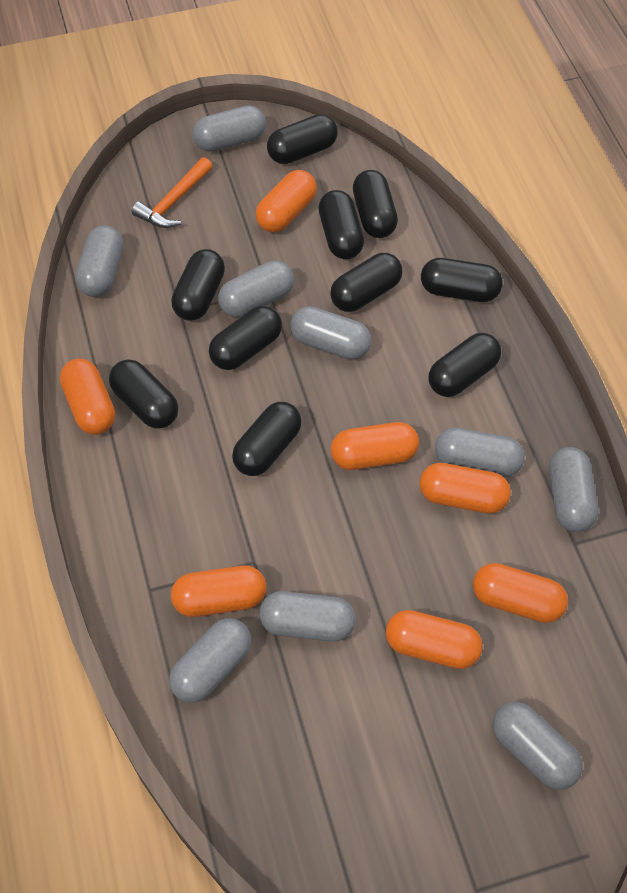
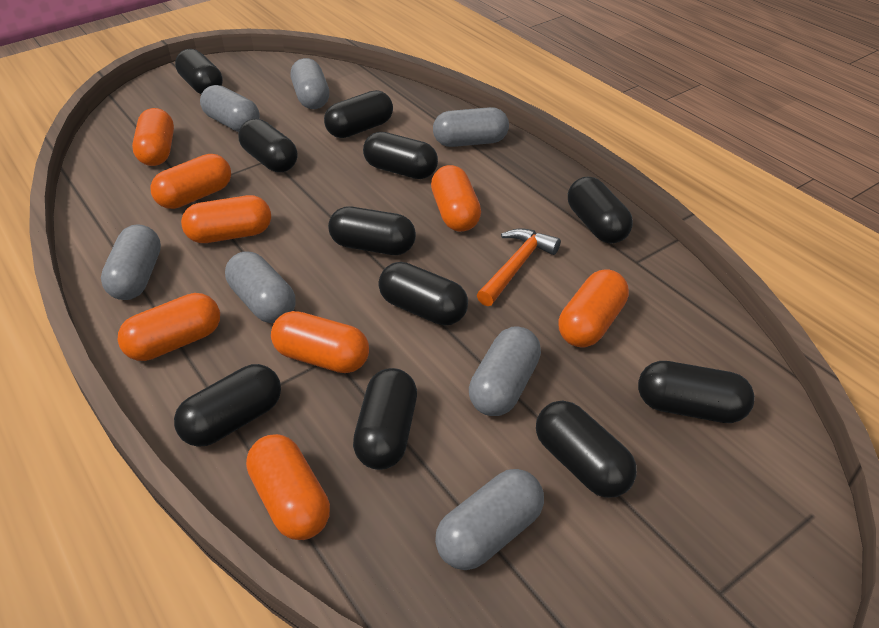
black capsule: 10 -> 11
grey capsule: 9 -> 7
orange capsule: 7 -> 8

